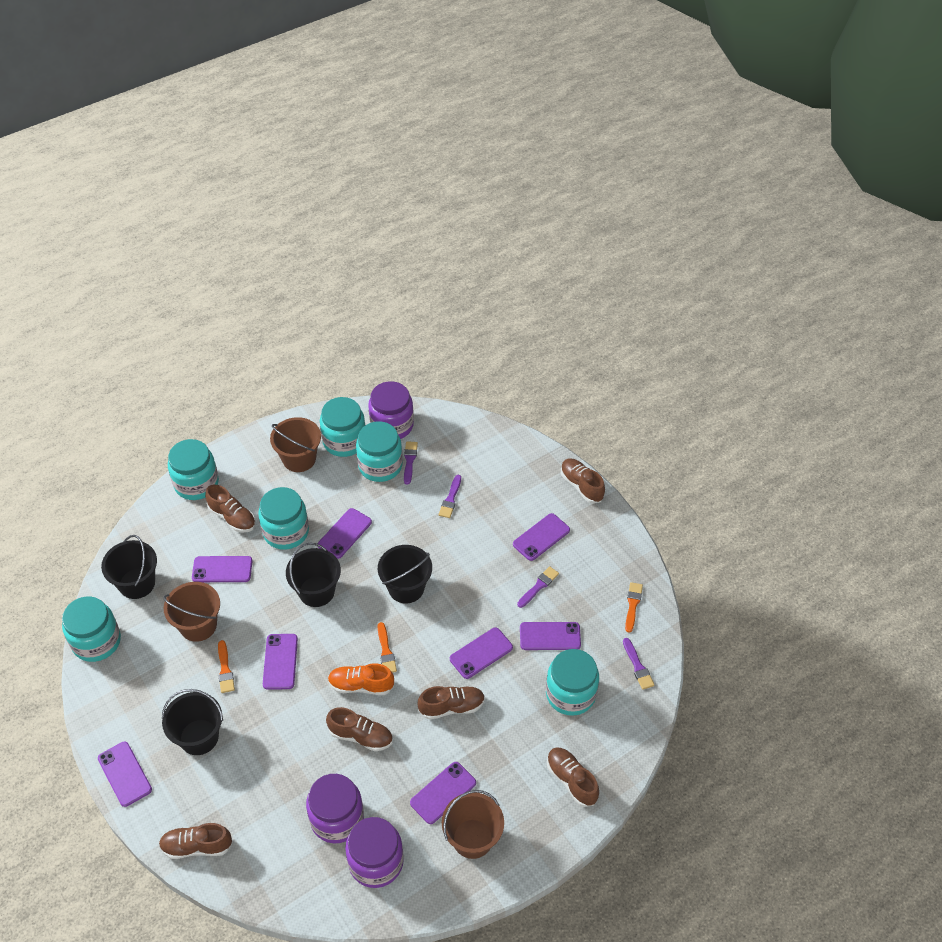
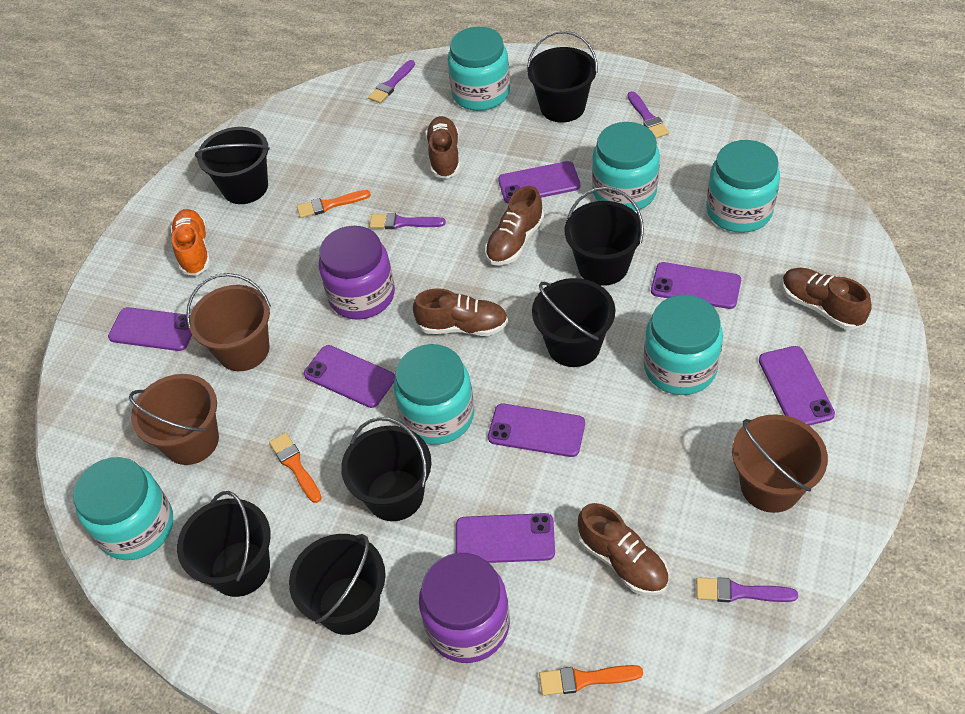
black bucket: 4 -> 7
brown shoe: 6 -> 5
purple jar: 3 -> 2
purple phone: 8 -> 7

